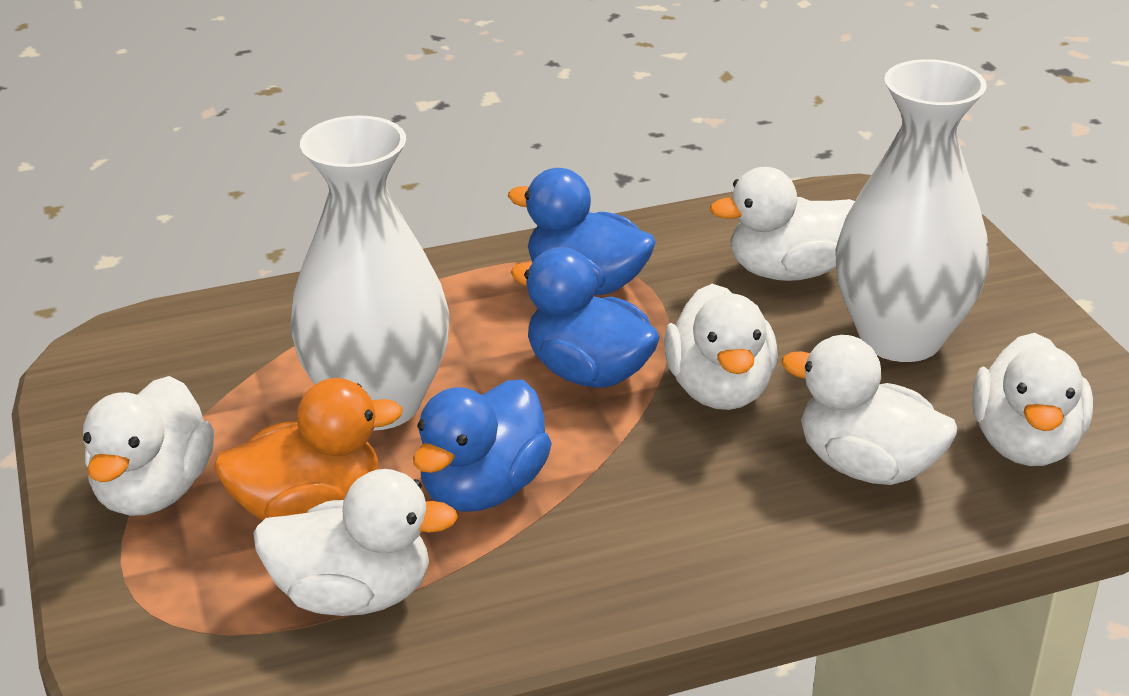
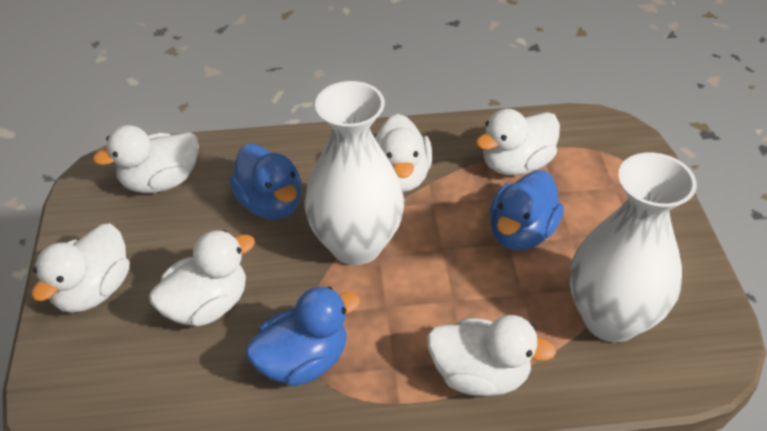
orange duck: 1 -> 0

